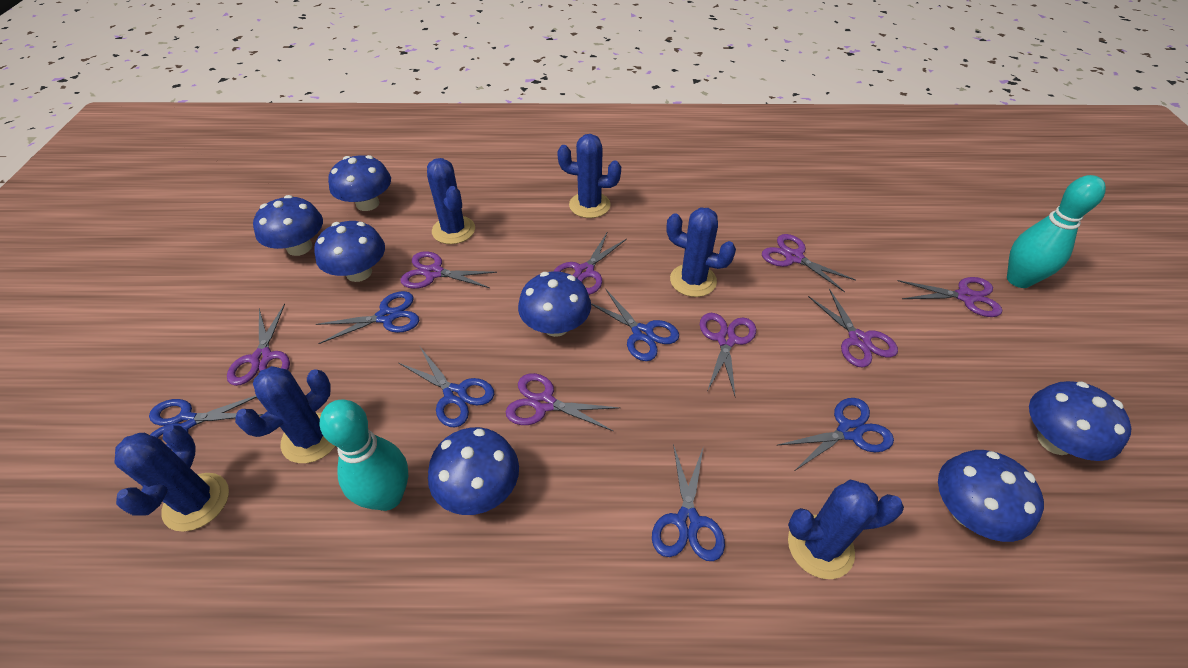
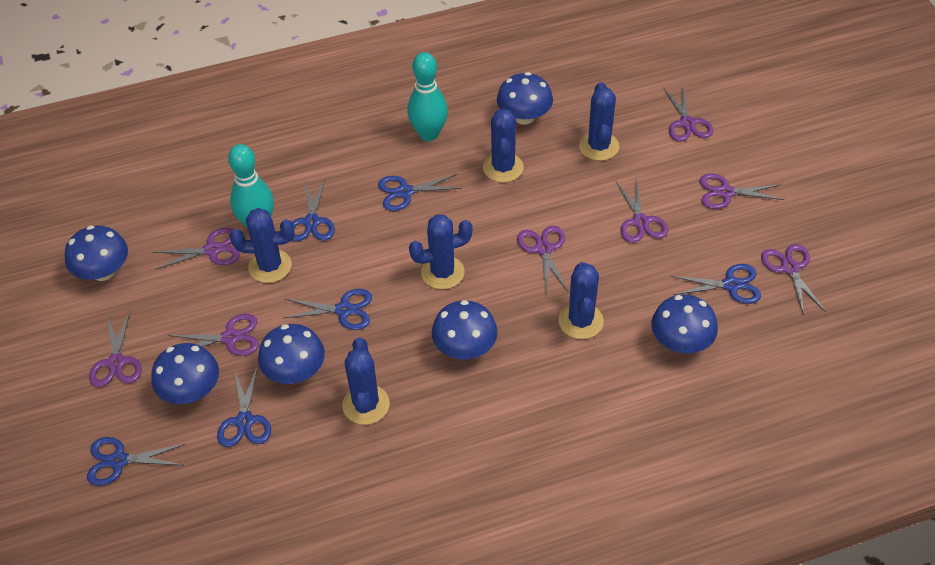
blue mushroom: 7 -> 6

